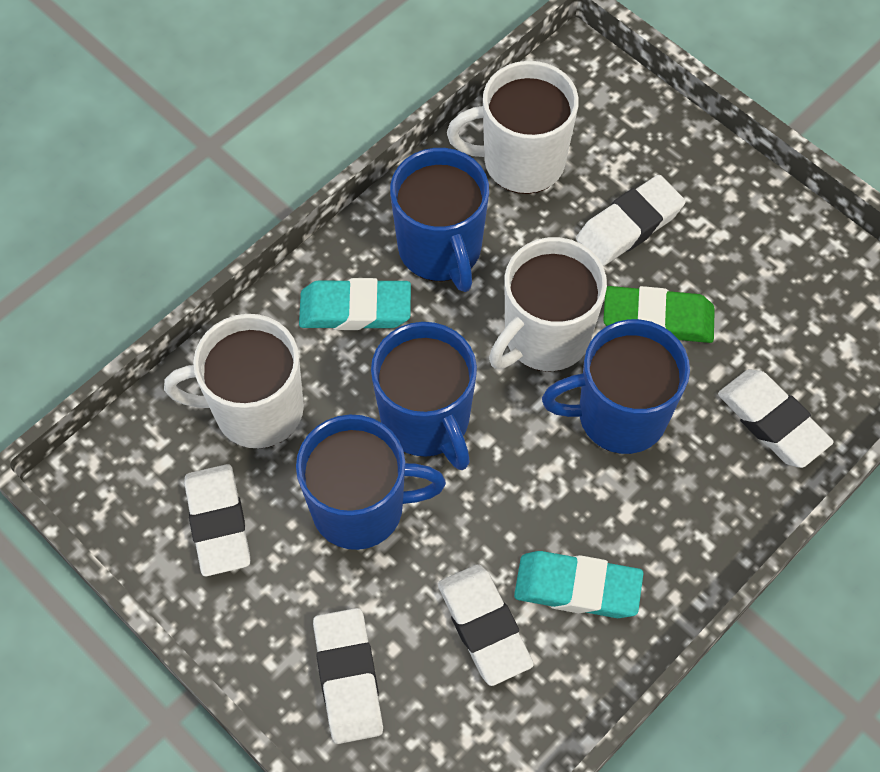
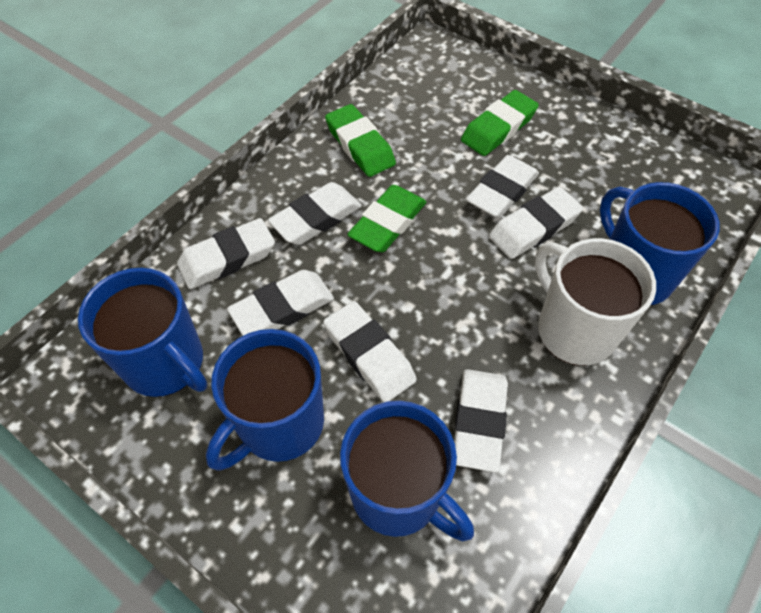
green eraser: 1 -> 3
turquoise eraser: 2 -> 0
white eraser: 5 -> 7
white mug: 3 -> 1

